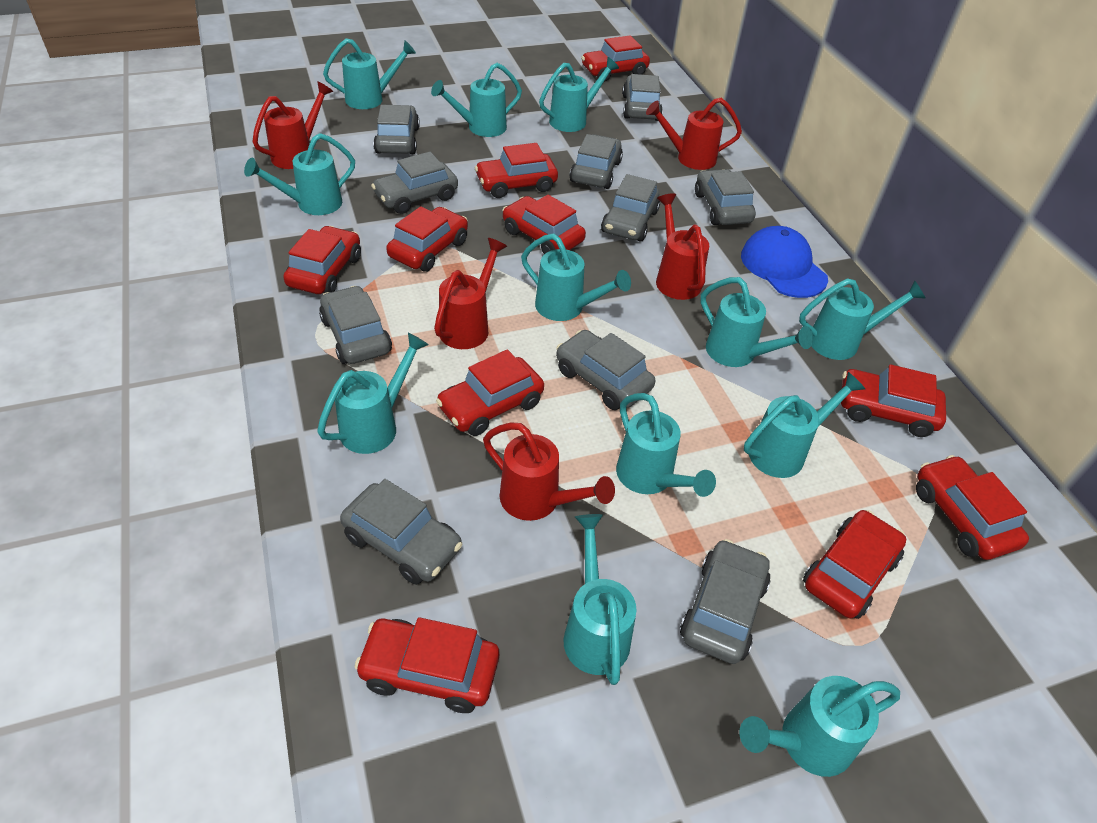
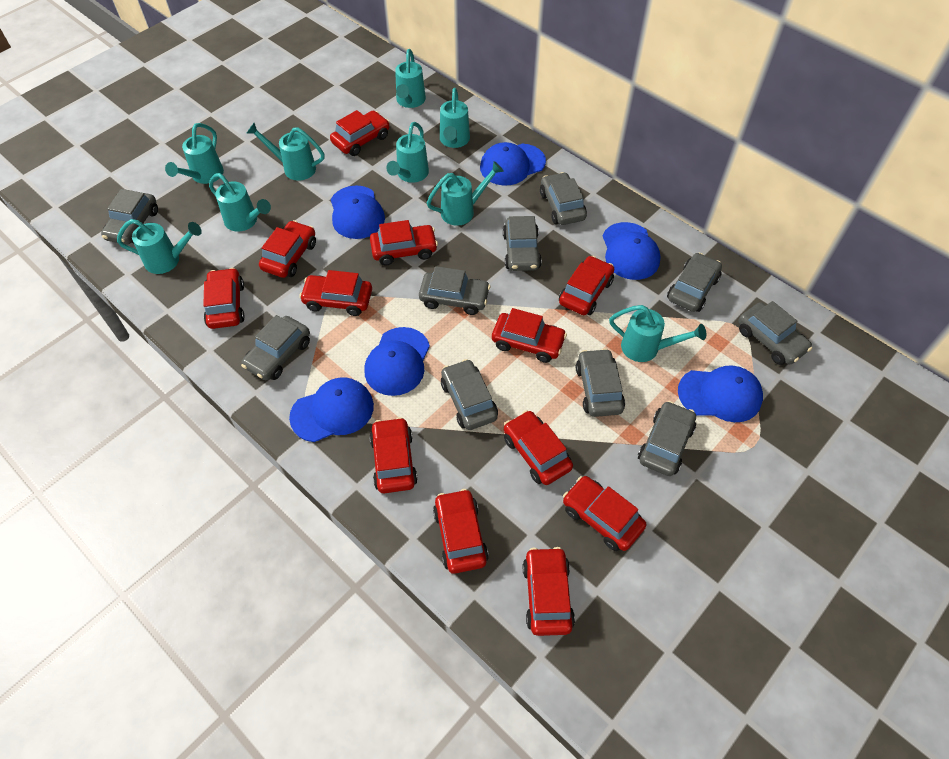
blue cap: 1 -> 6
red car: 10 -> 12
red watering can: 5 -> 0
turquoise watering can: 12 -> 9

